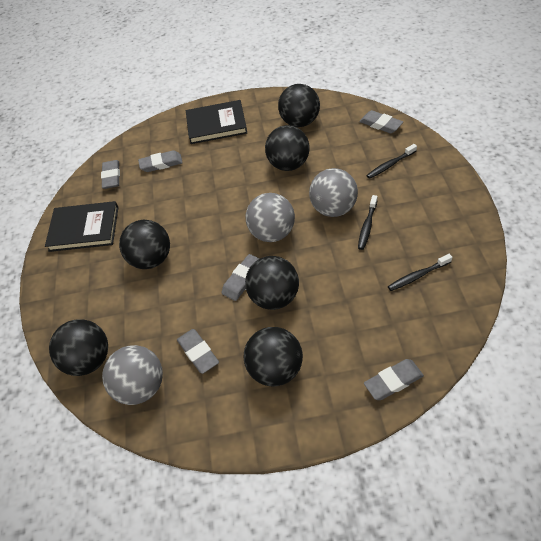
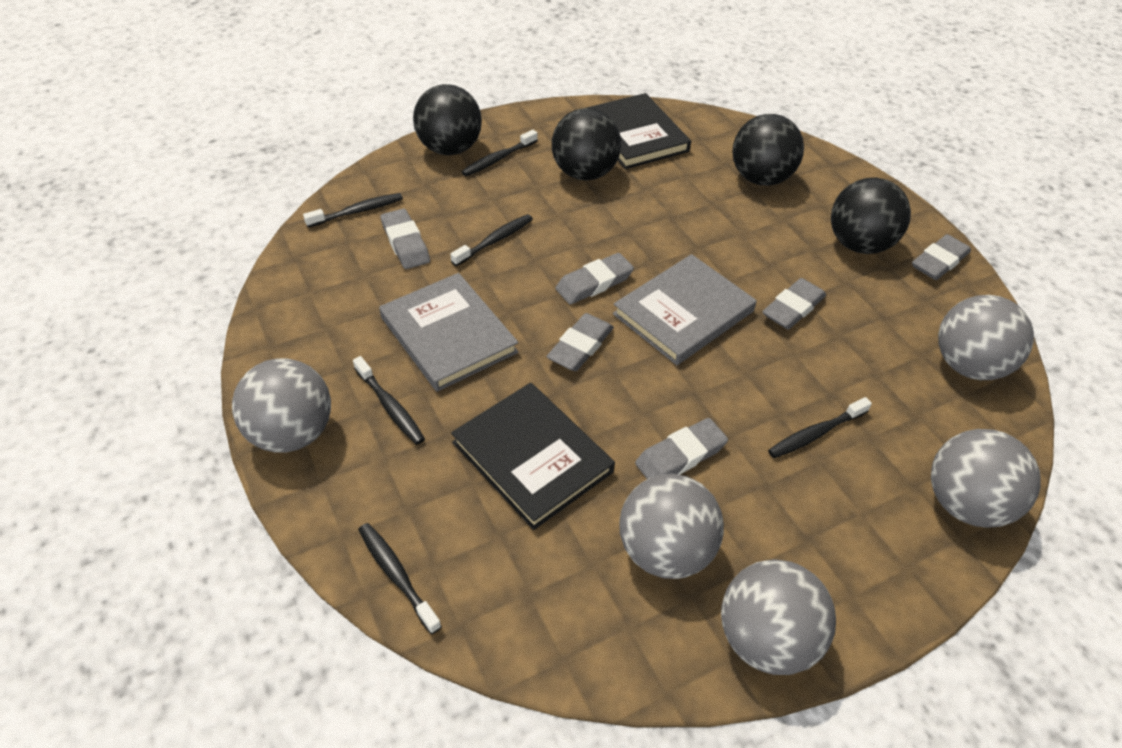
black ball: 6 -> 4
black toothbrush: 3 -> 6
grey ball: 3 -> 5
grey book: 0 -> 2

